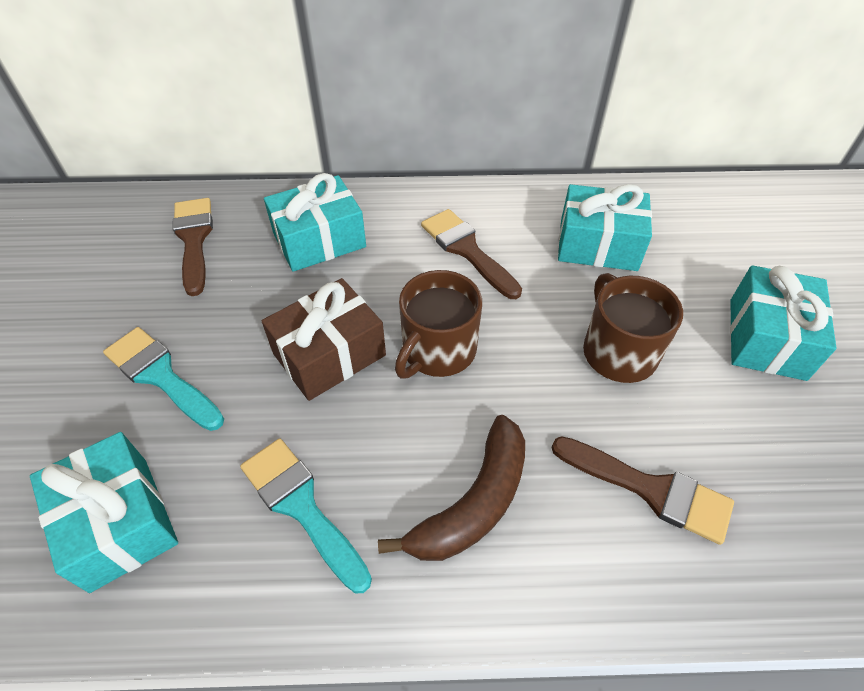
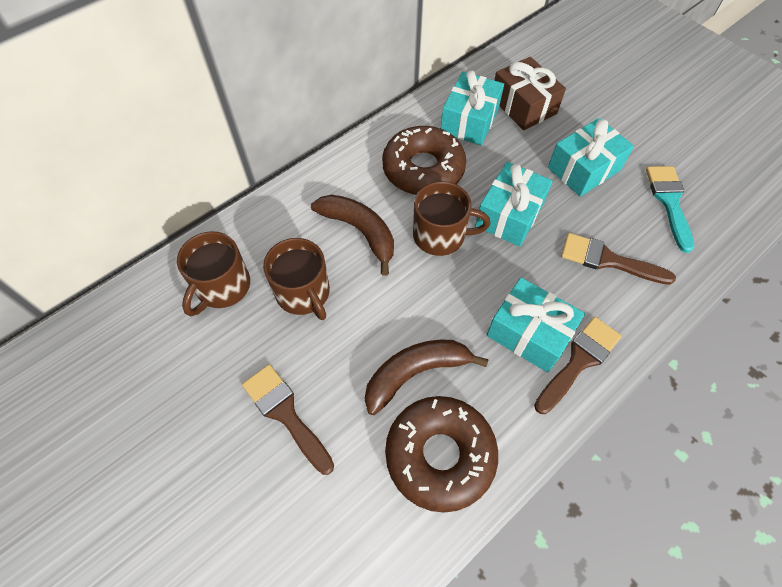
brown banana: 1 -> 2
brown donut: 0 -> 2
brown mug: 2 -> 3
turquoise brush: 2 -> 1

